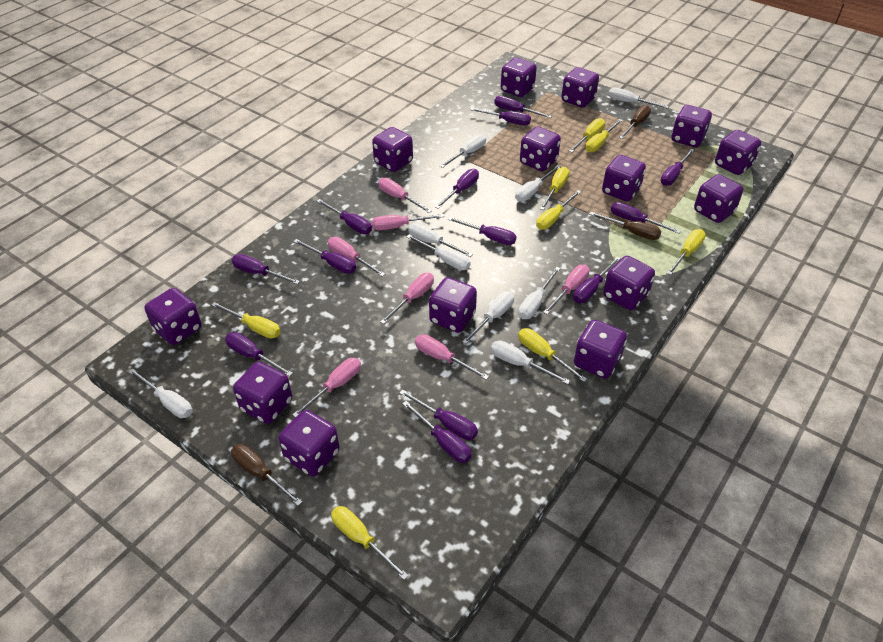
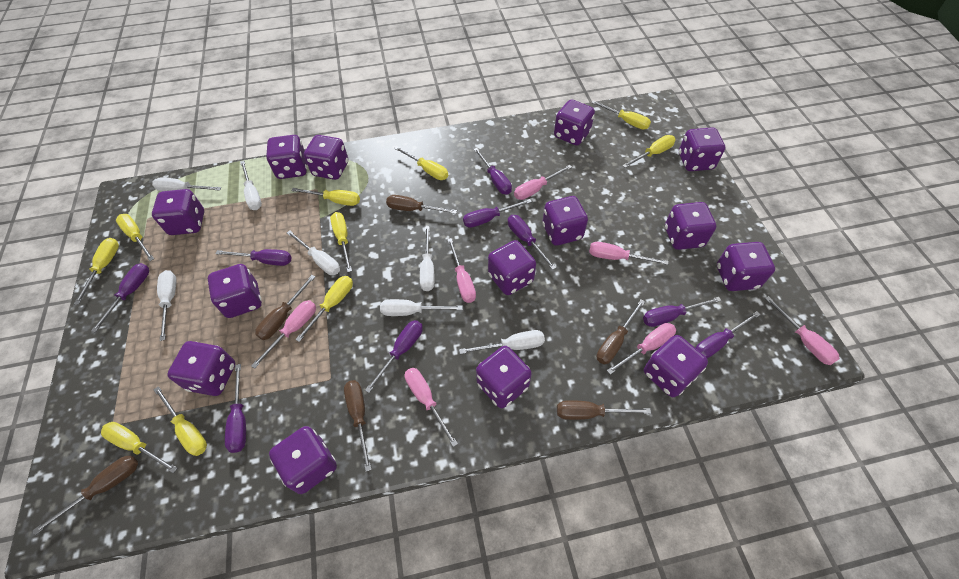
brown screwdriver: 3 -> 6
purple screwdriver: 13 -> 9
white screwdriver: 9 -> 7
yellow screwdriver: 8 -> 10

